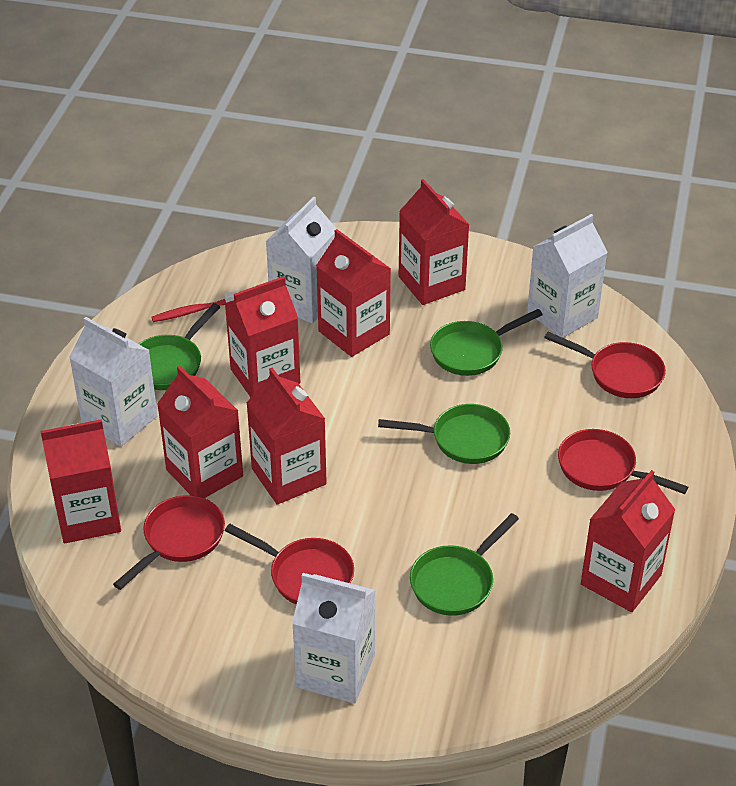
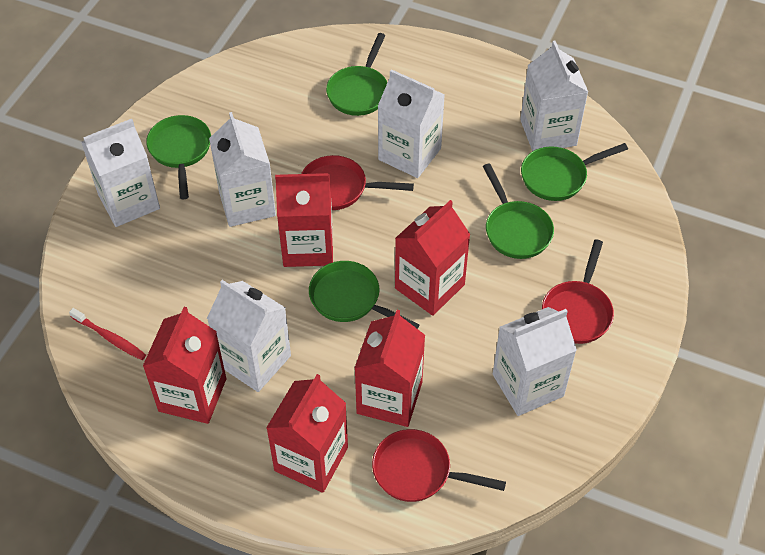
green pan: 4 -> 5
red carton: 7 -> 5
red pan: 4 -> 3
white carton: 4 -> 6

